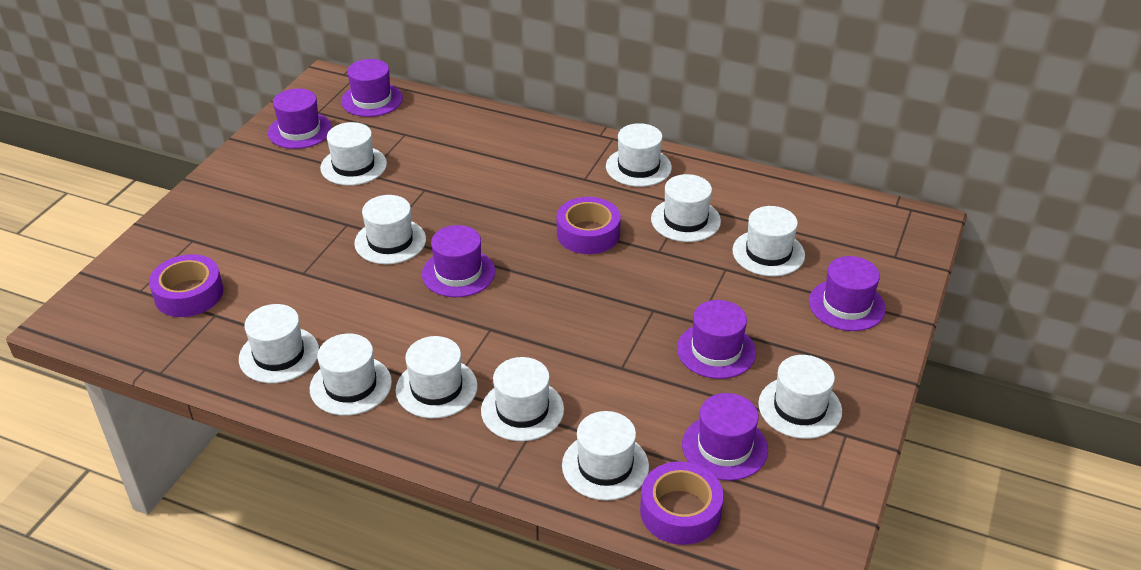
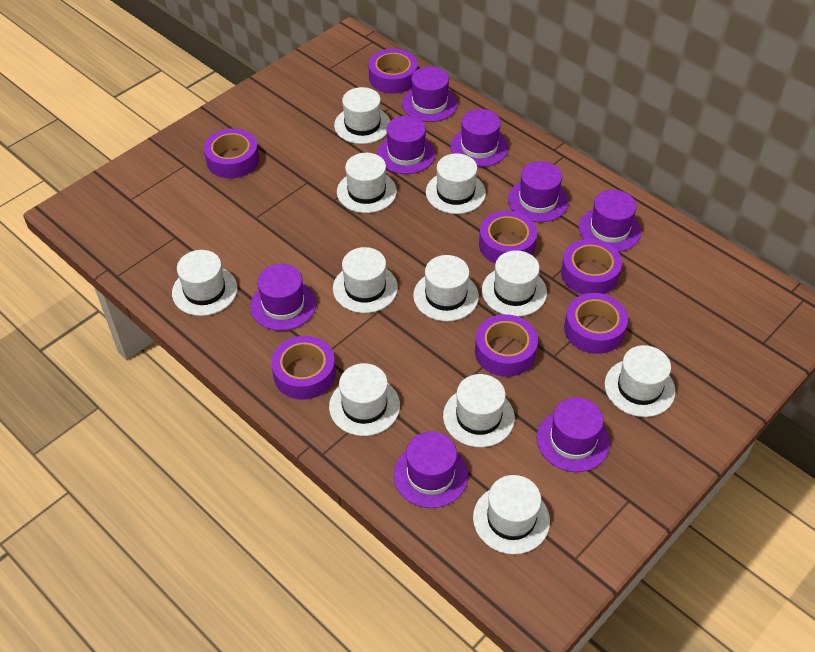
purple hat: 6 -> 8
purple tape: 3 -> 7

